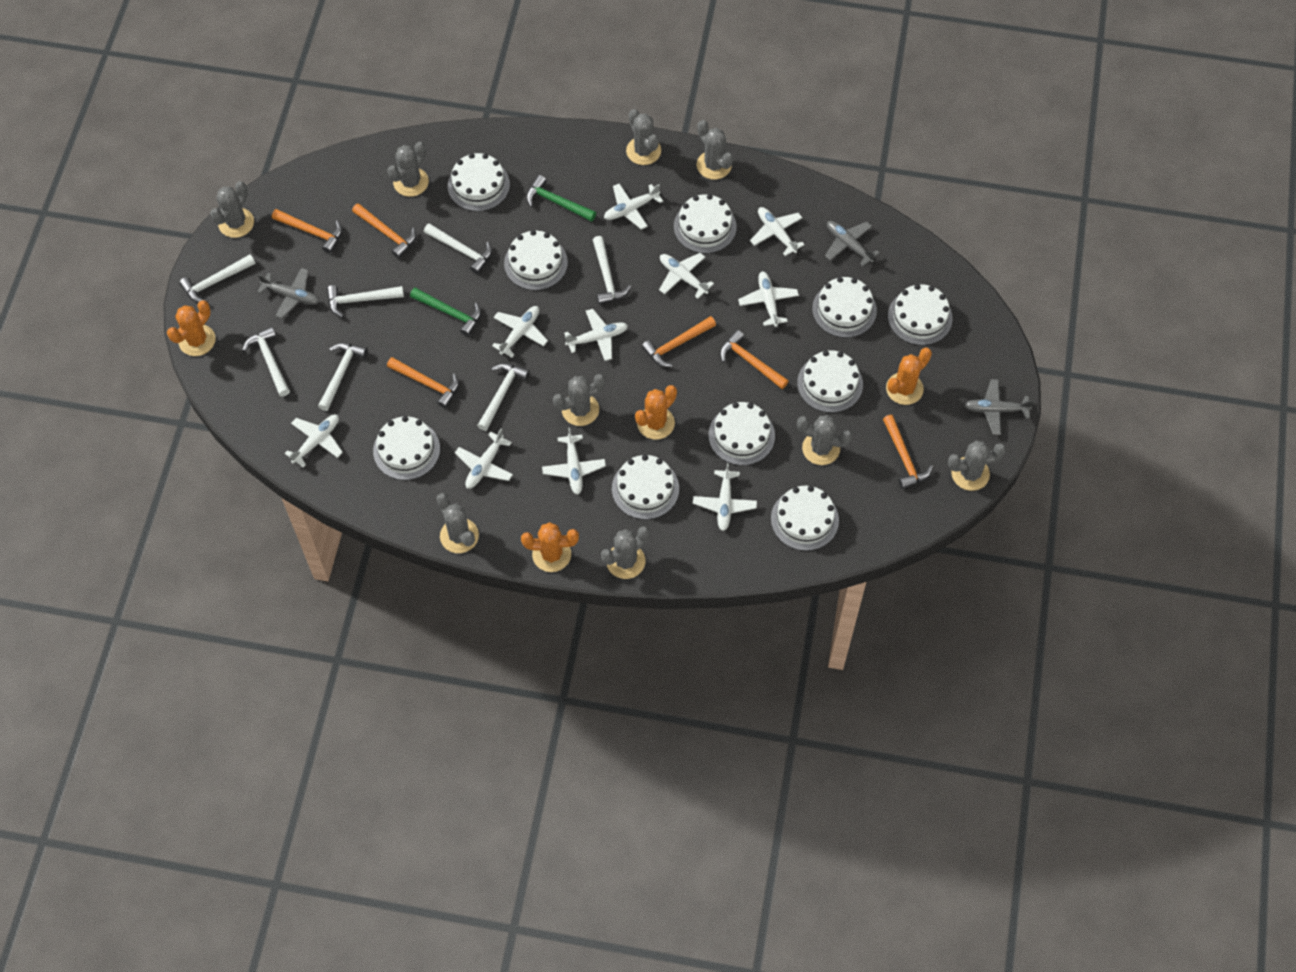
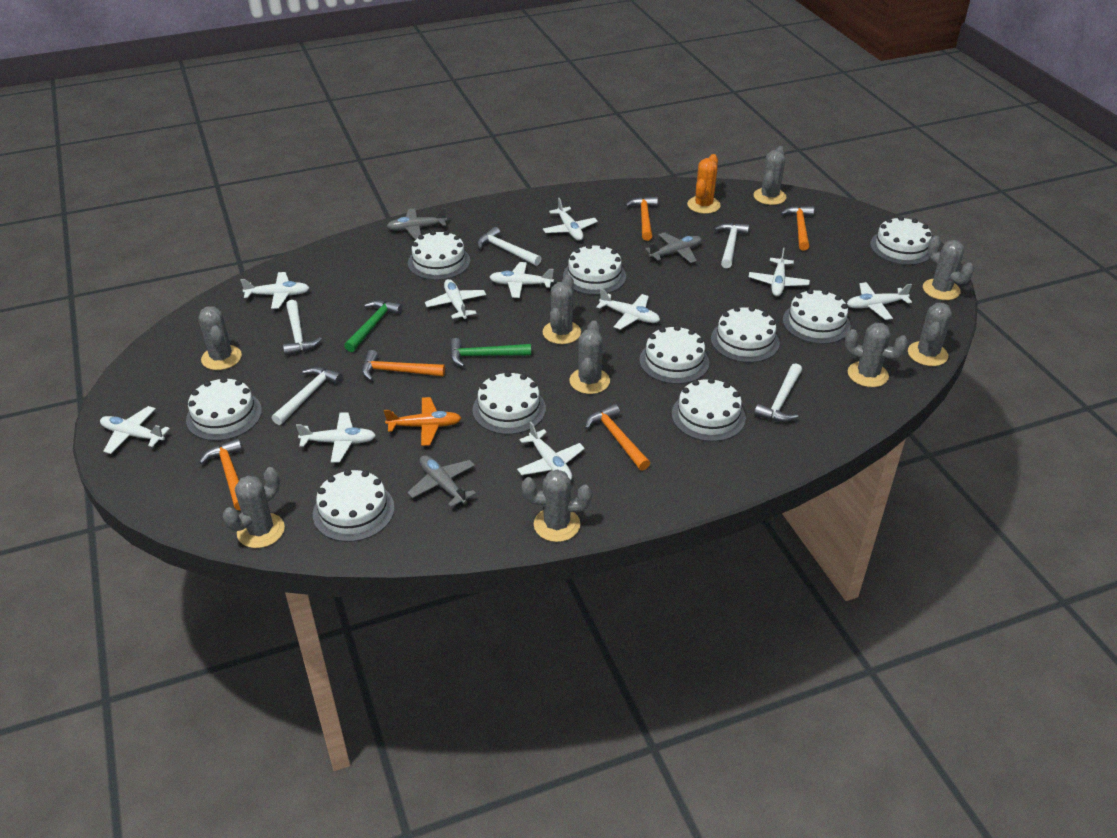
orange cactus: 4 -> 1
orange hammer: 6 -> 5
orange plane: 0 -> 1
white hammer: 7 -> 5

